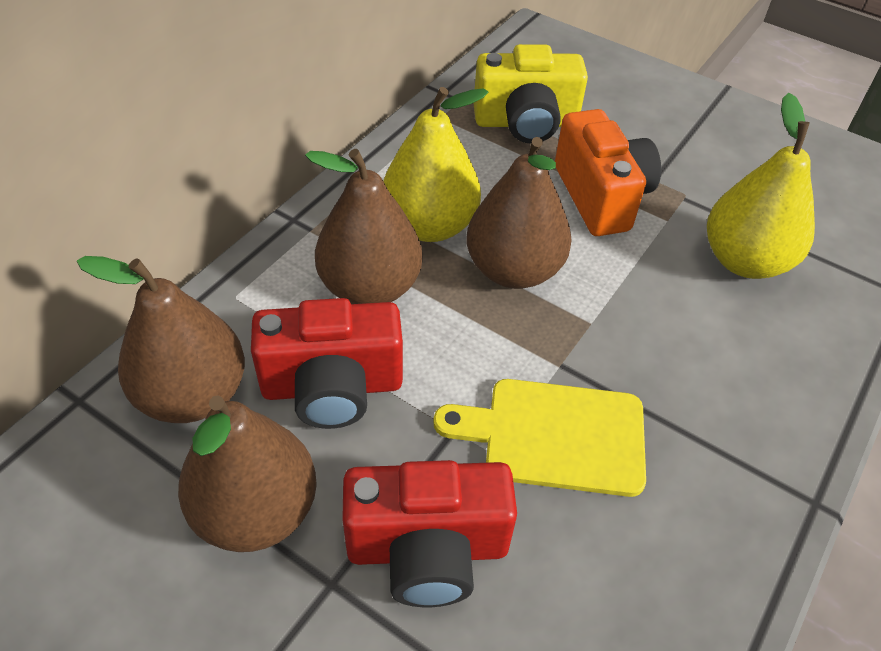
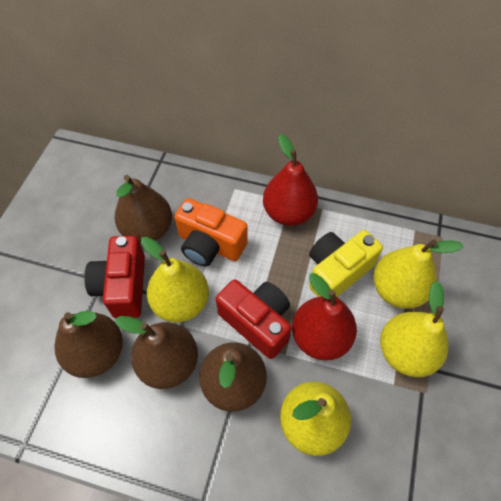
red pear: 0 -> 2
yellow cutting board: 1 -> 0
yellow pear: 2 -> 4

